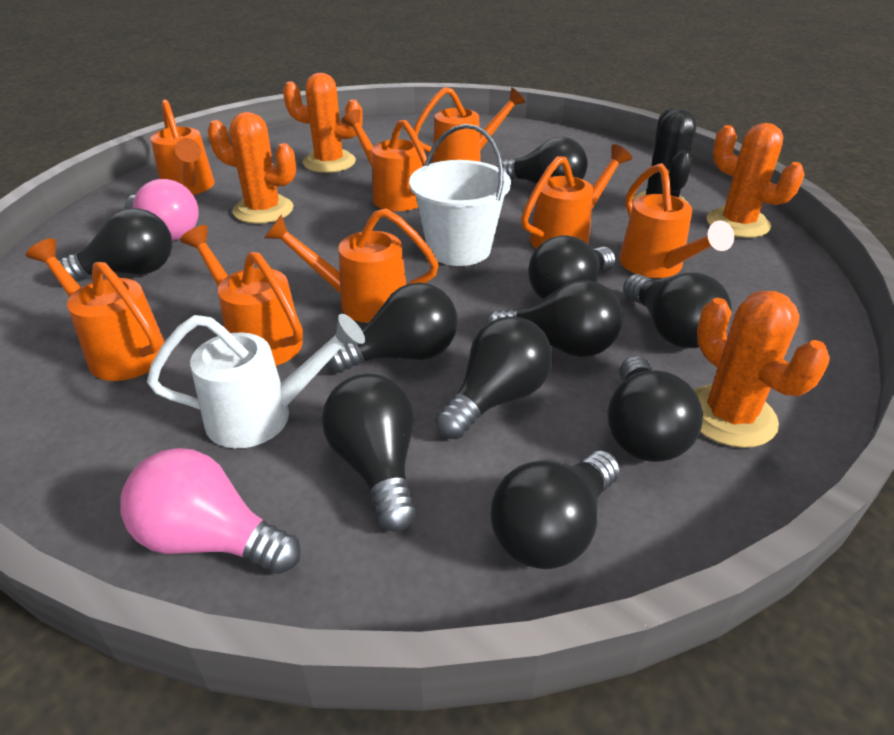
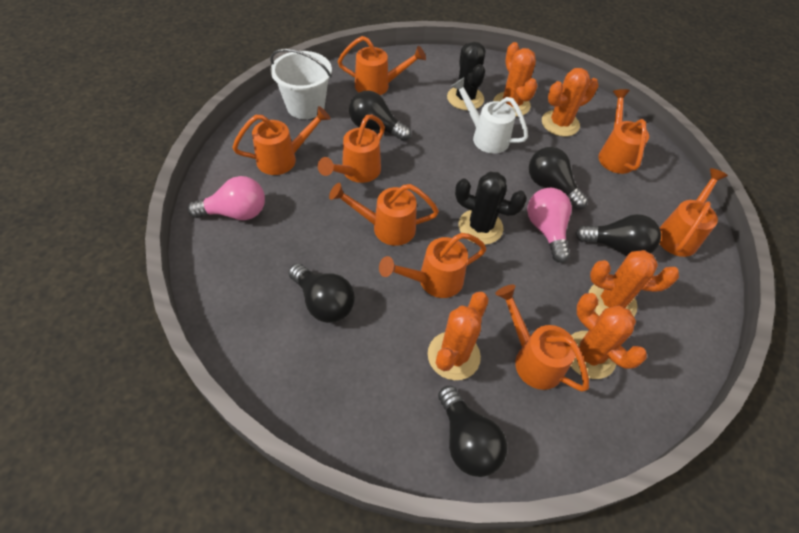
black cactus: 1 -> 2
black light bulb: 10 -> 5
orange cactus: 4 -> 5

